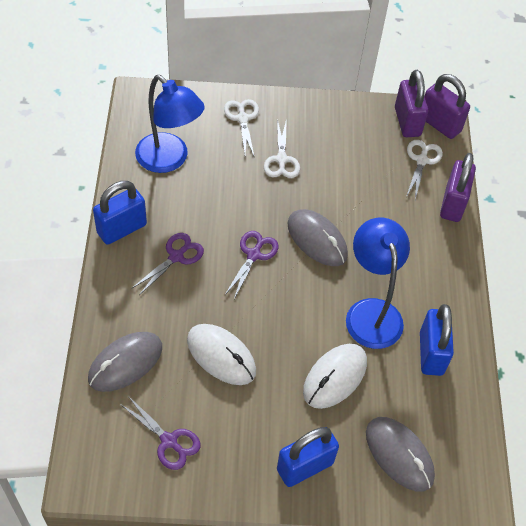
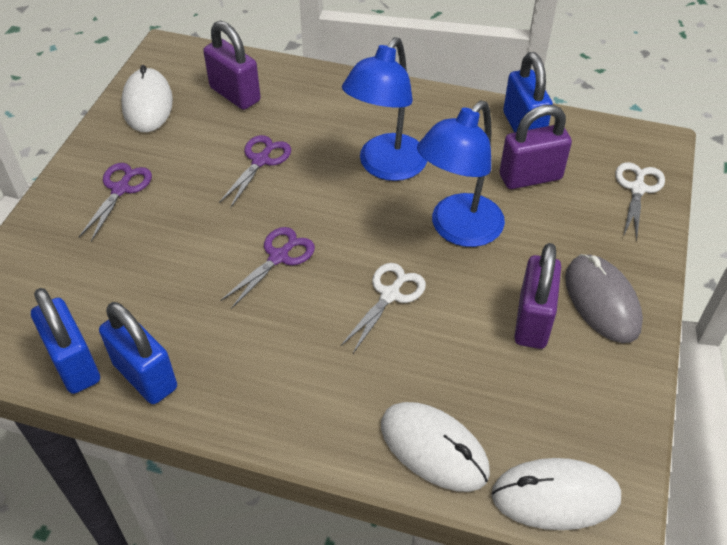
grey mouse: 3 -> 1
white mouse: 2 -> 3
white scissors: 3 -> 2

